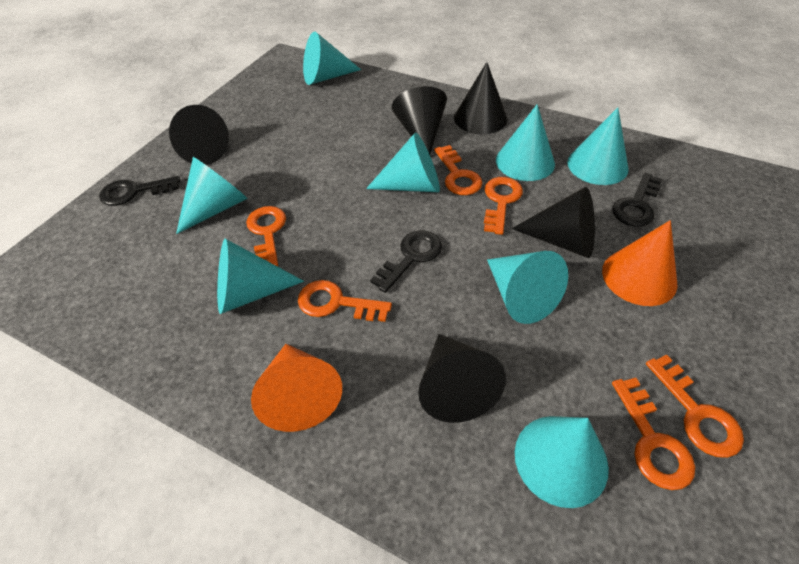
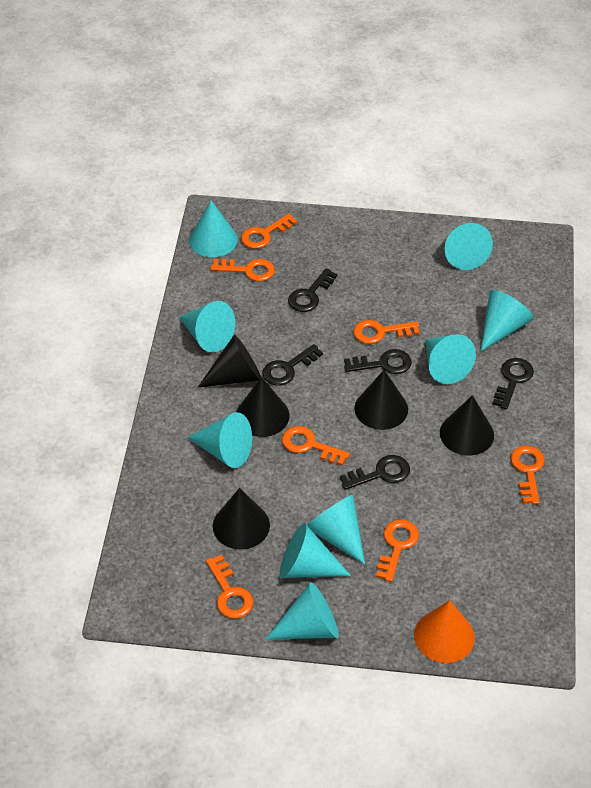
black key: 3 -> 5
orange cone: 2 -> 1
orange key: 6 -> 7
turquoise cone: 8 -> 9

